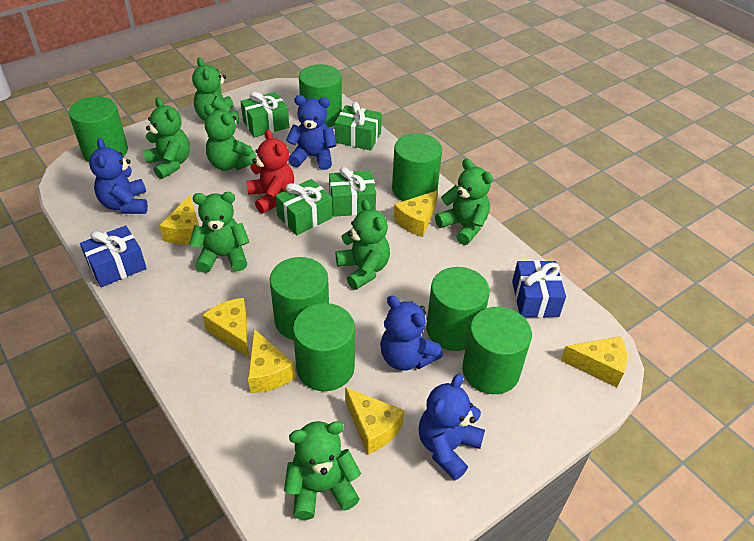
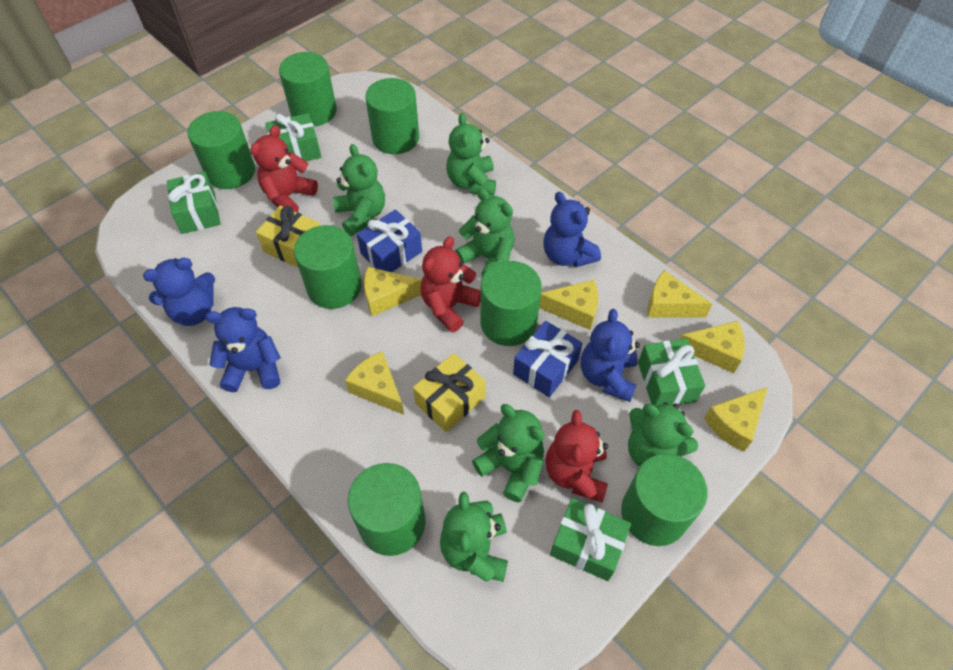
green teddy bear: 7 -> 6
red teddy bear: 1 -> 3
yellow gift: 0 -> 2

